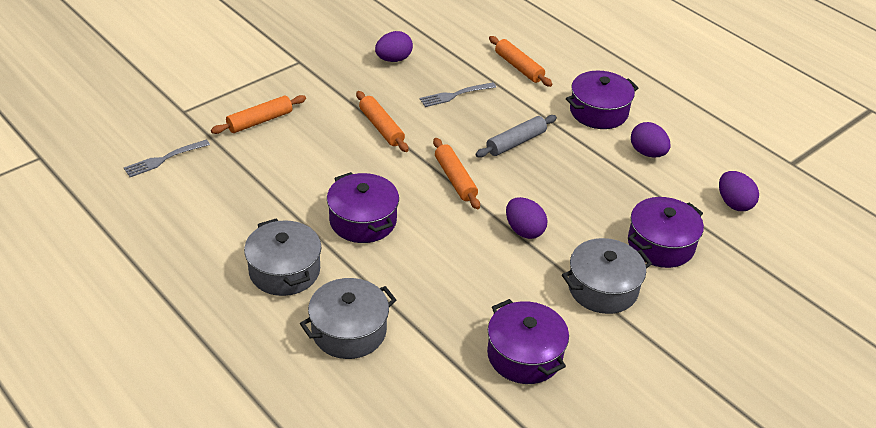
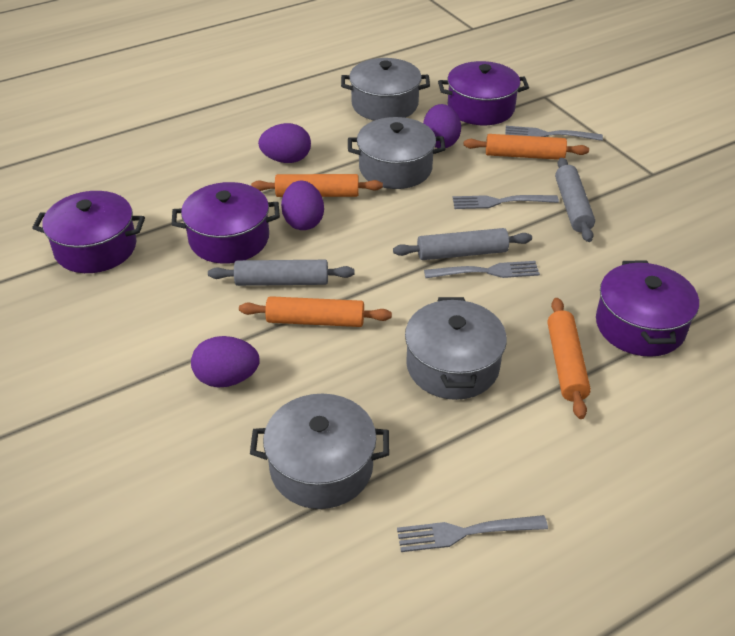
grey fork: 2 -> 4
grey pot: 3 -> 4
grey rolling pin: 1 -> 3

